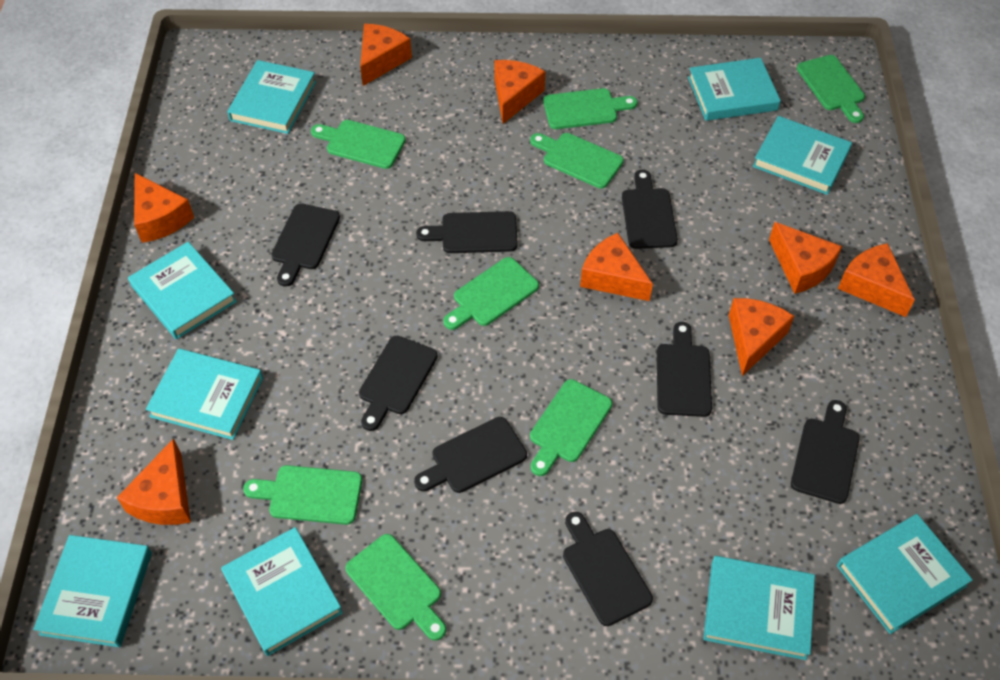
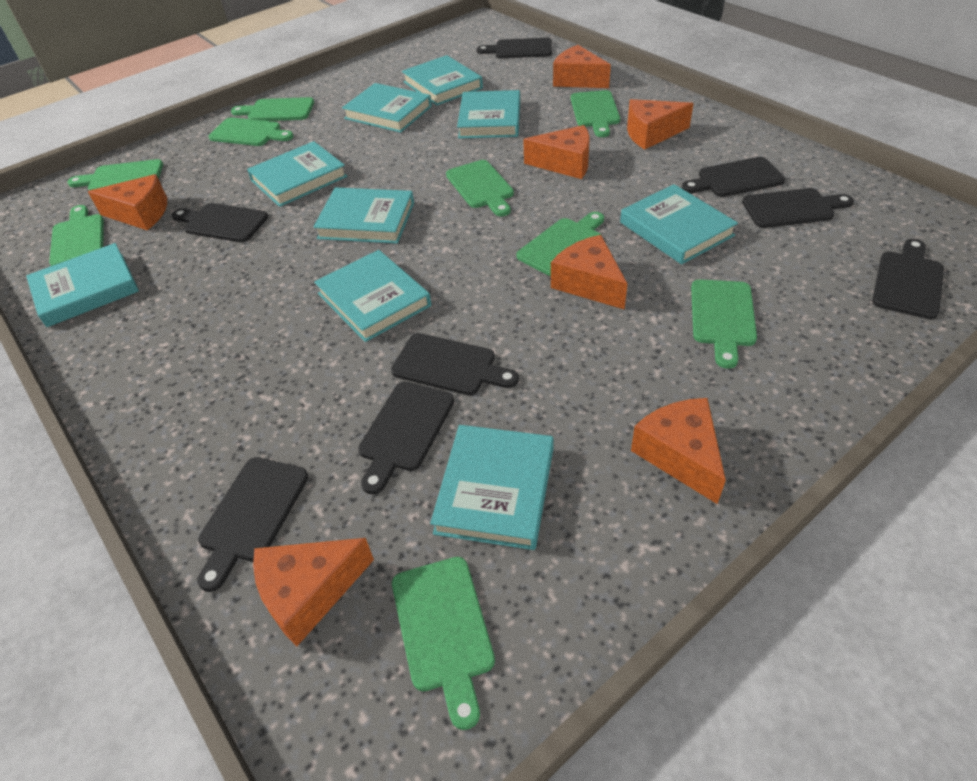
green cutting board: 8 -> 9
orange cheese: 8 -> 7

